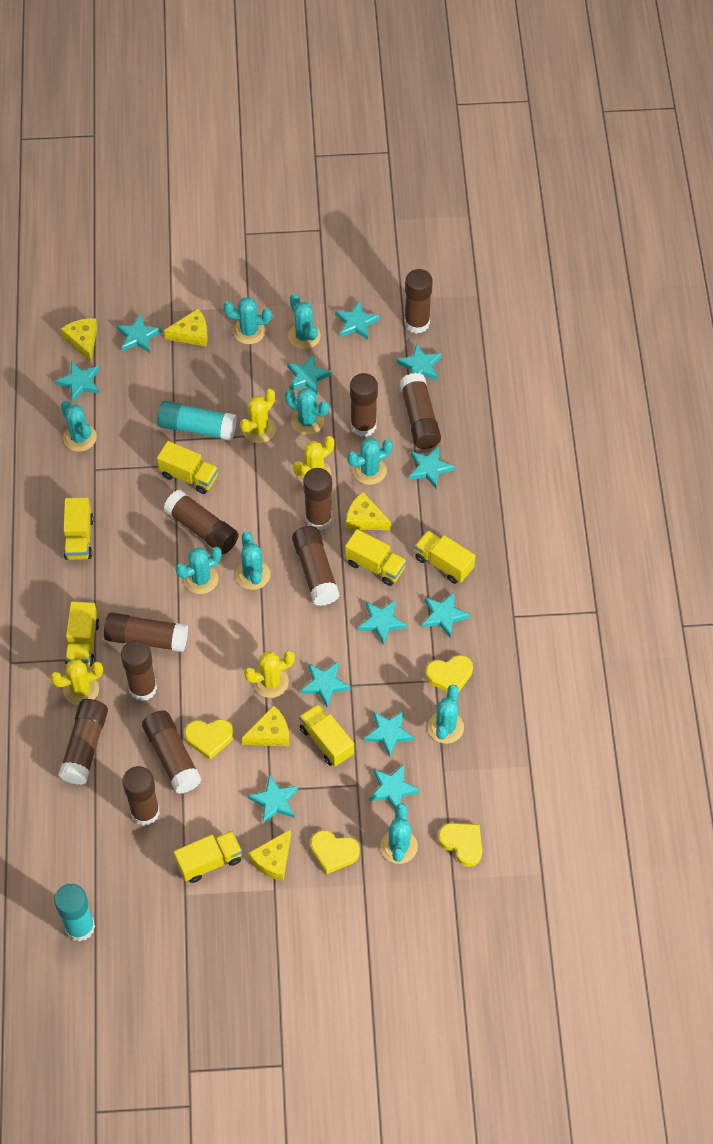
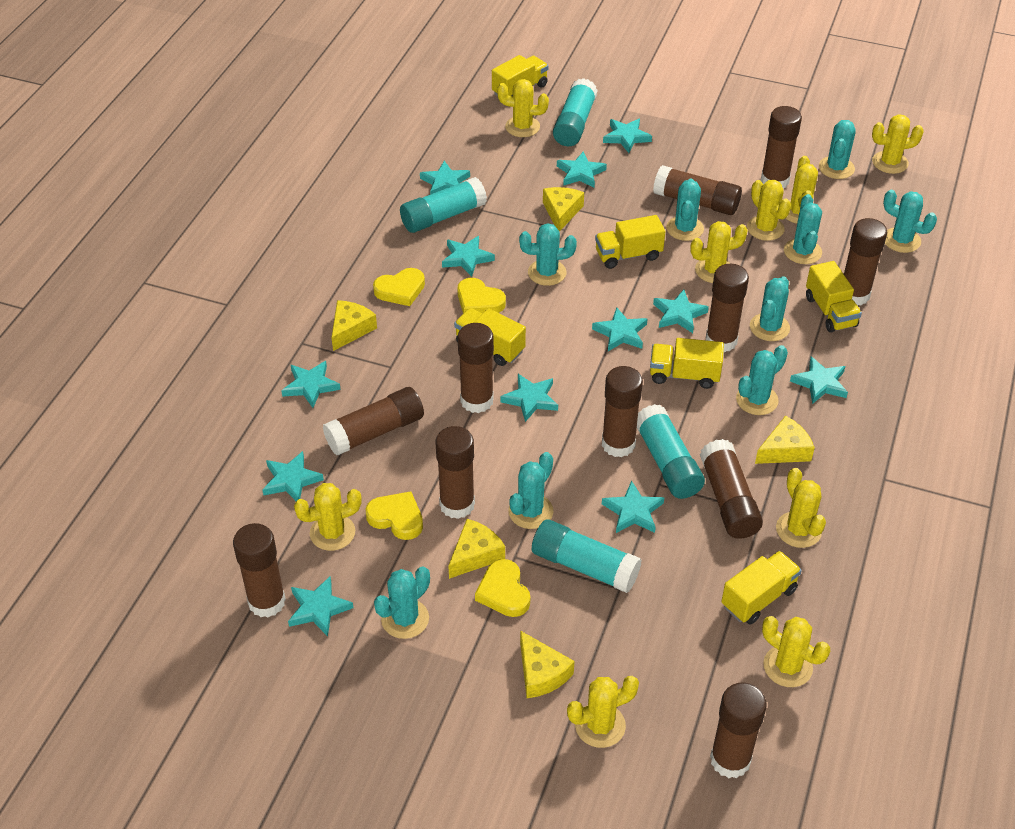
turquoise glue stick: 2 -> 4
yellow cactus: 4 -> 9
yellow truck: 7 -> 6

